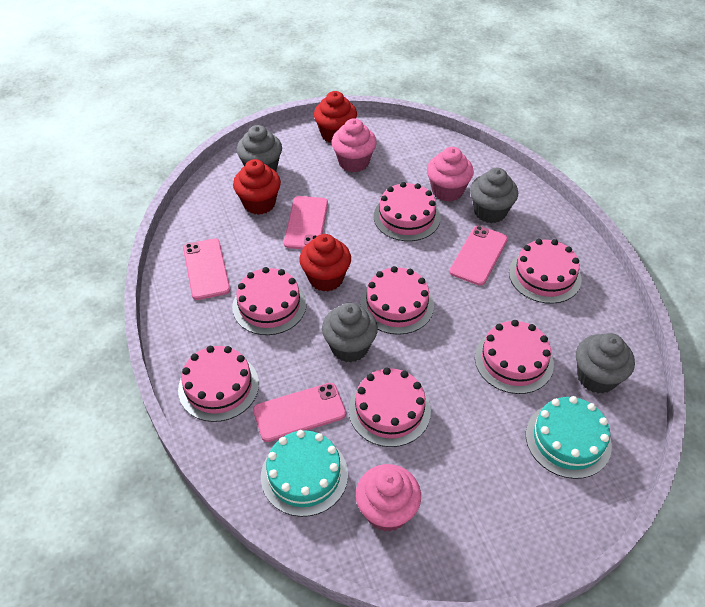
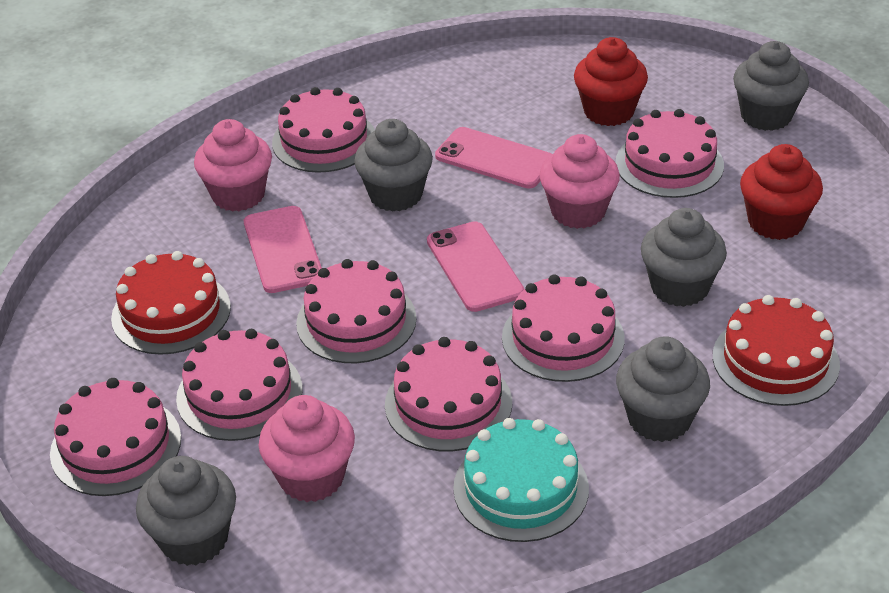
grey cupcake: 4 -> 5
pink phone: 4 -> 3
red cake: 0 -> 2
red cupcake: 3 -> 2
turquoise cake: 2 -> 1

